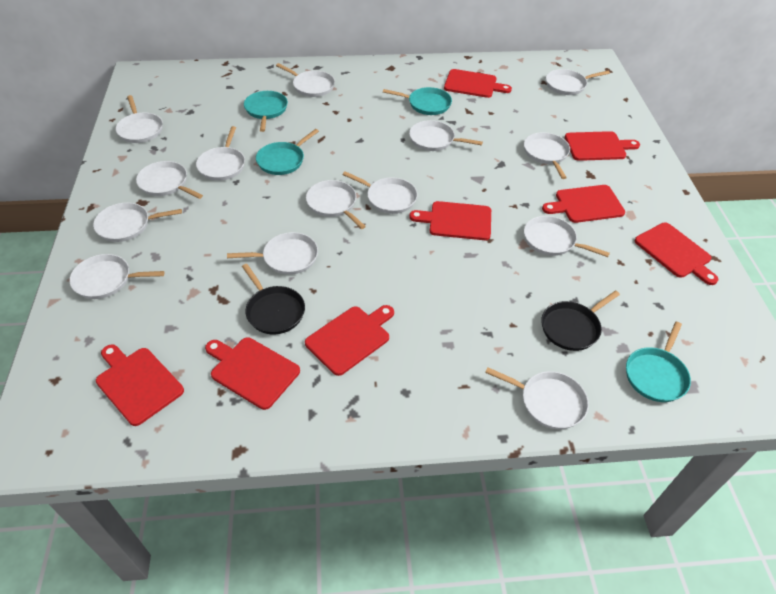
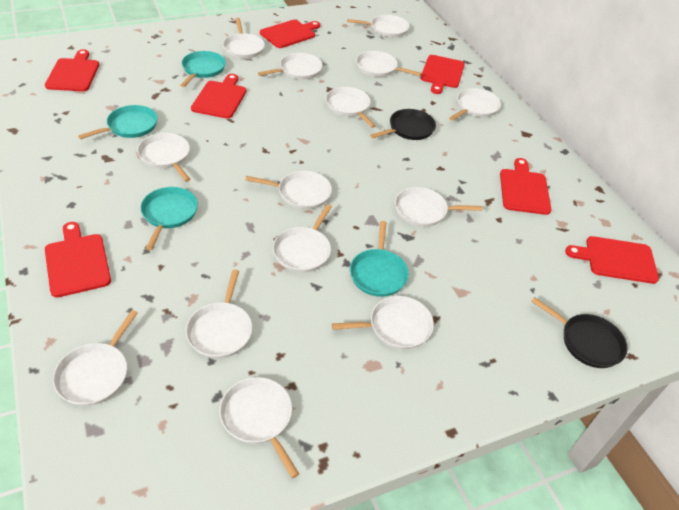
red cutting board: 8 -> 7

